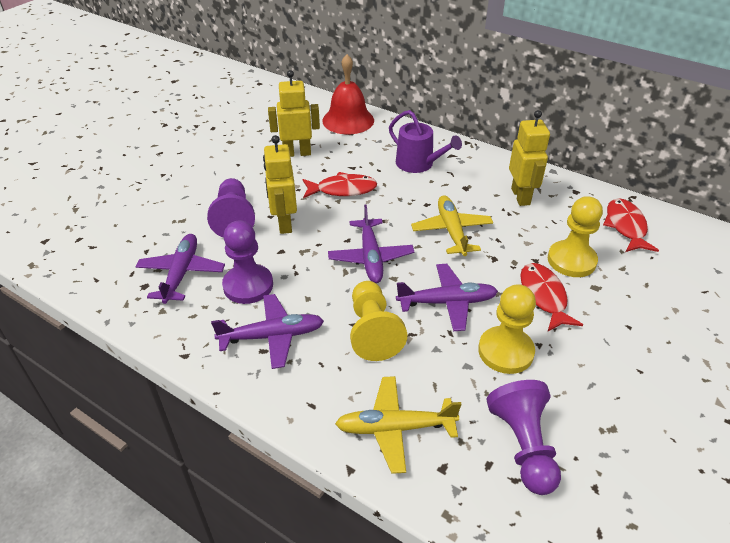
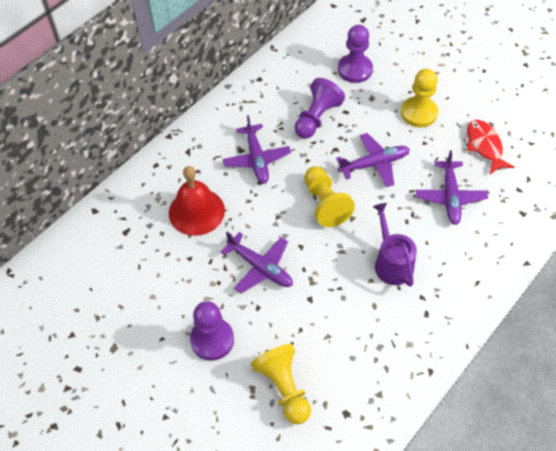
red fish: 3 -> 1
yellow plane: 2 -> 0
yellow robot: 3 -> 0

